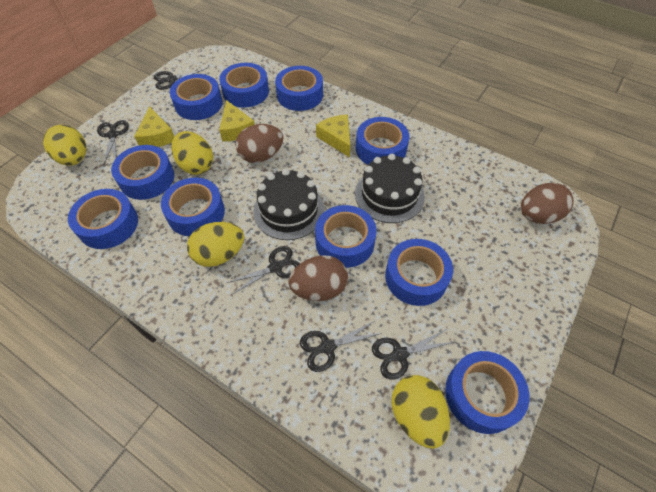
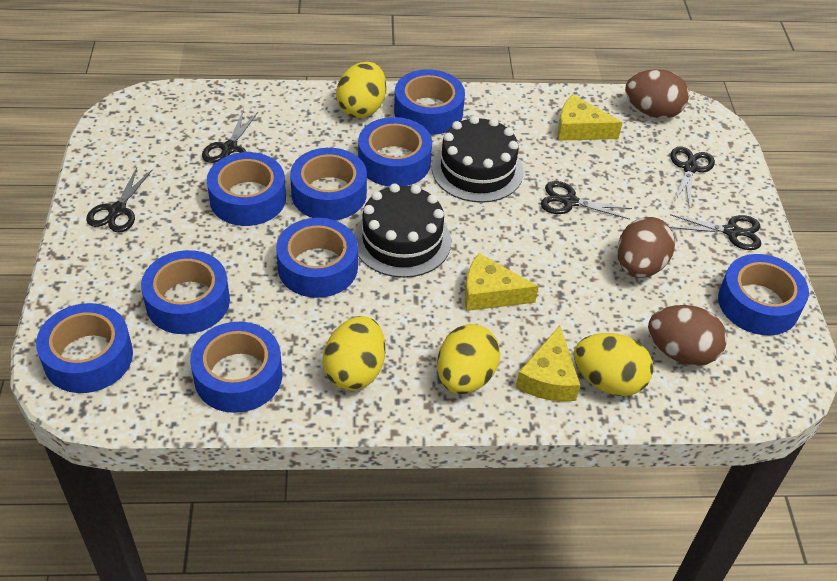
blue tape: 10 -> 9

